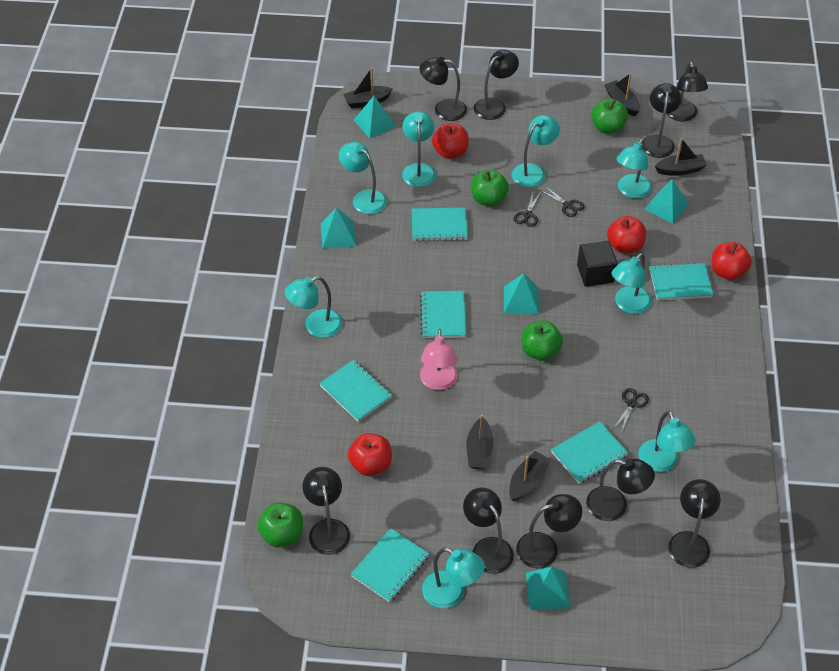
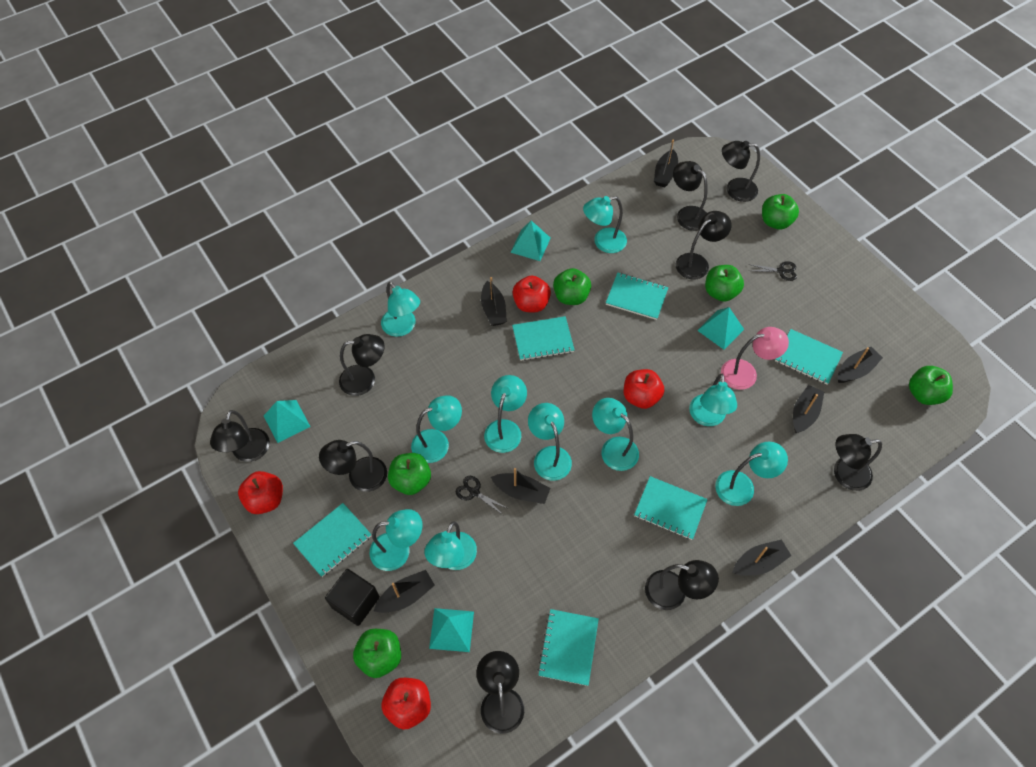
black boat: 5 -> 7
black scissors: 3 -> 2
green apple: 4 -> 6
turquoise lamp: 8 -> 10
turquoise pyramid: 5 -> 4

